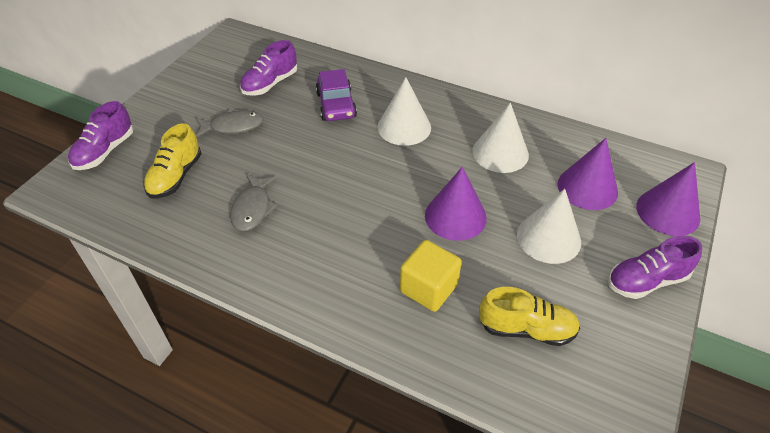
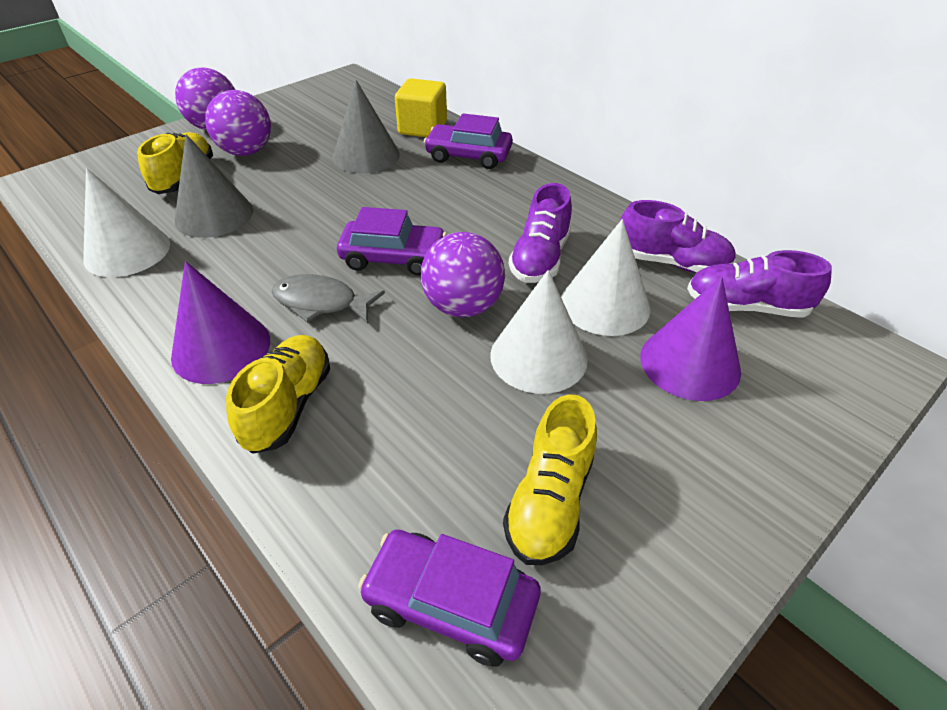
grey cone: 0 -> 2
grey fish: 2 -> 1
purple ball: 0 -> 3
purple car: 1 -> 3
purple cone: 3 -> 2
yellow shoe: 2 -> 3

